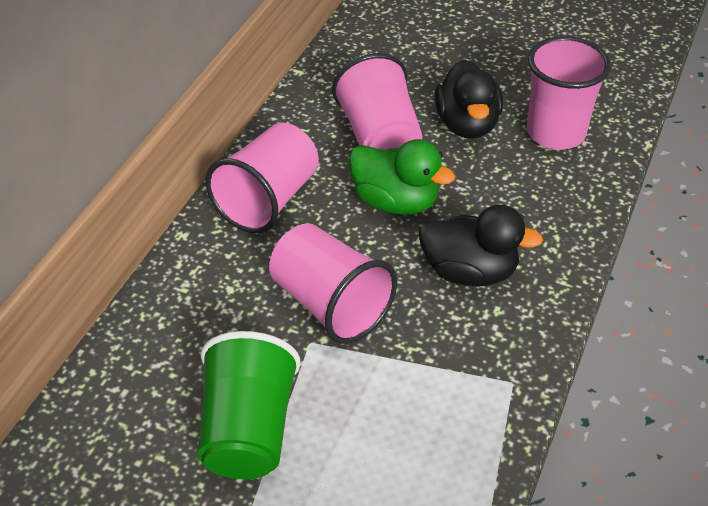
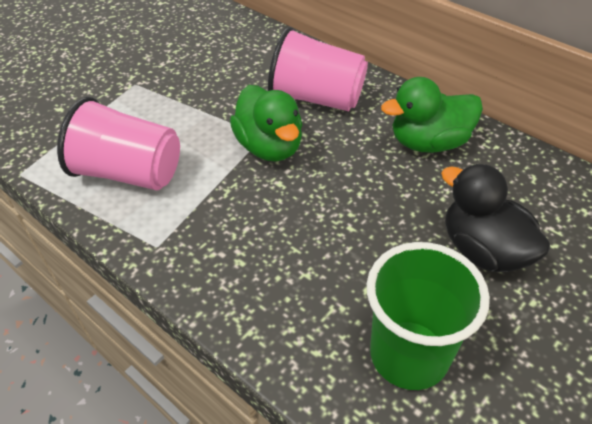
black duck: 2 -> 1
green duck: 1 -> 2
pink cup: 4 -> 2

